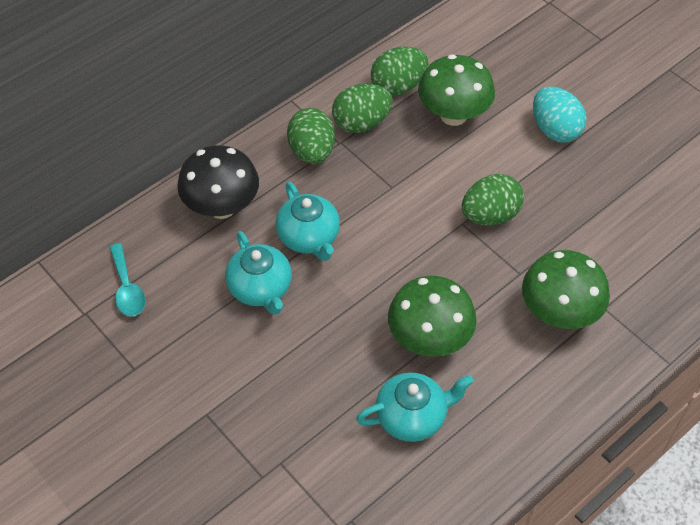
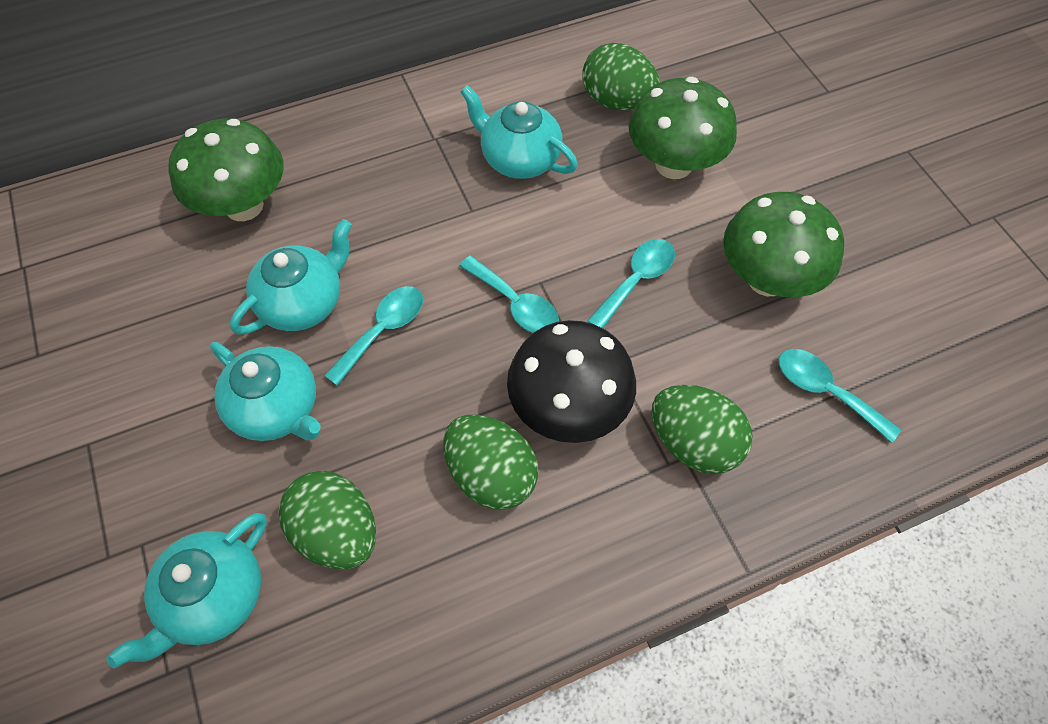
turquoise egg: 1 -> 0
turquoise spoon: 1 -> 4
turquoise teapot: 3 -> 4

